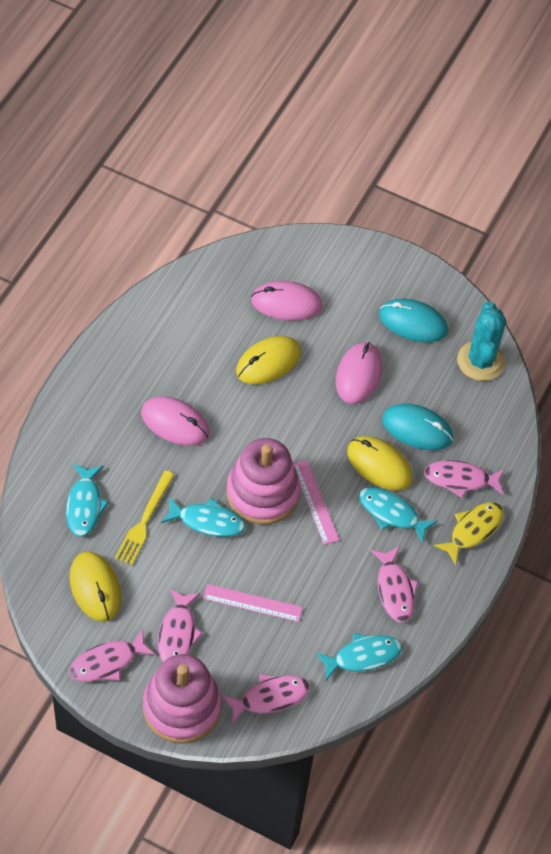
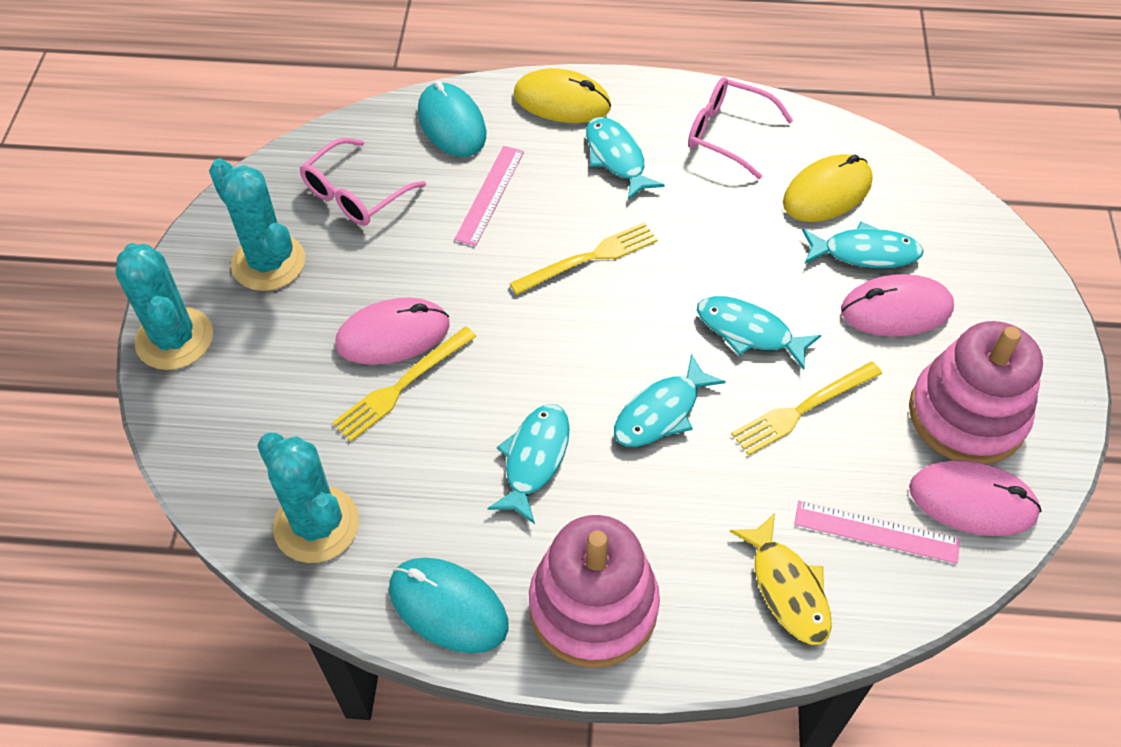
pink fish: 5 -> 0
pink glasses: 0 -> 2
turquoise cactus: 1 -> 3
turquoise fish: 4 -> 5
yellow fork: 1 -> 3
yellow mouse: 3 -> 2

